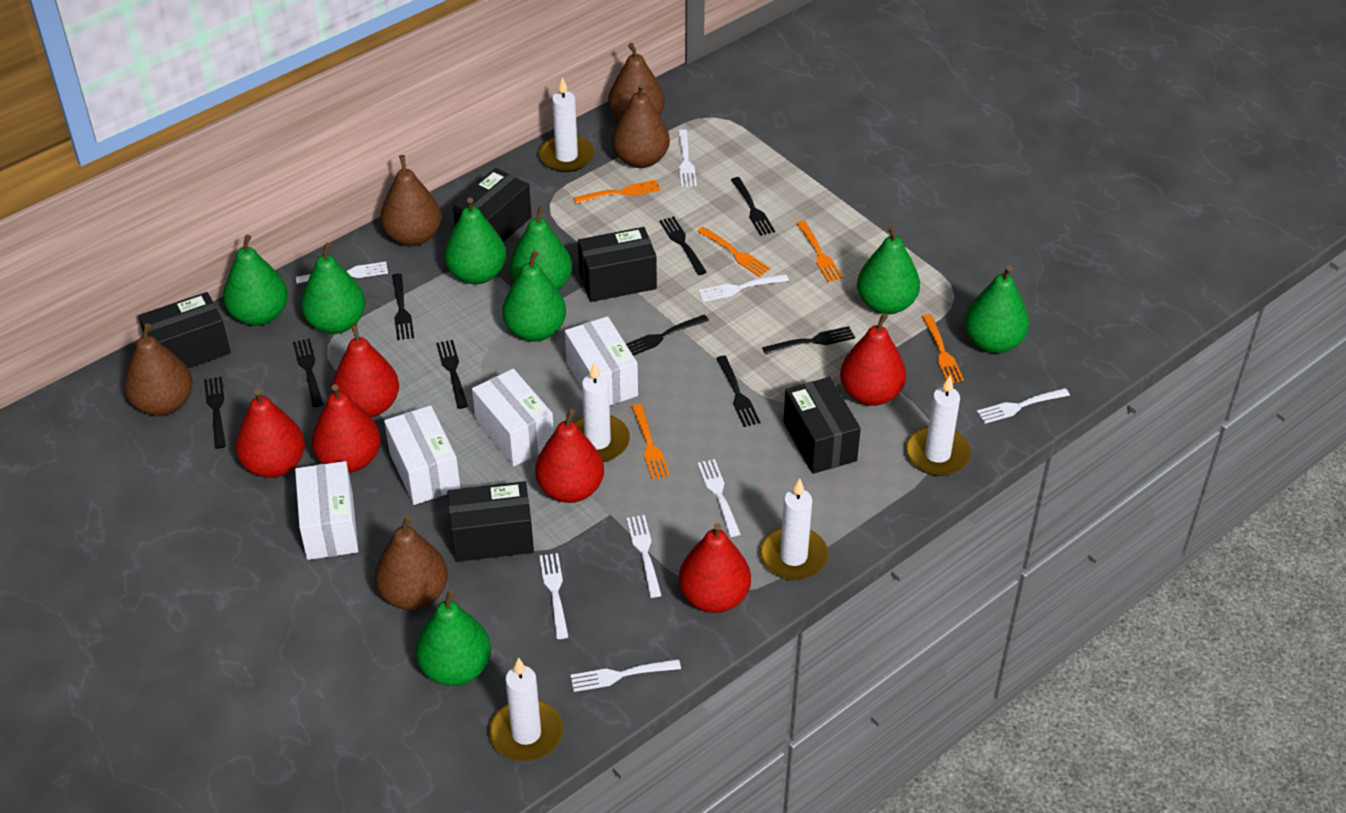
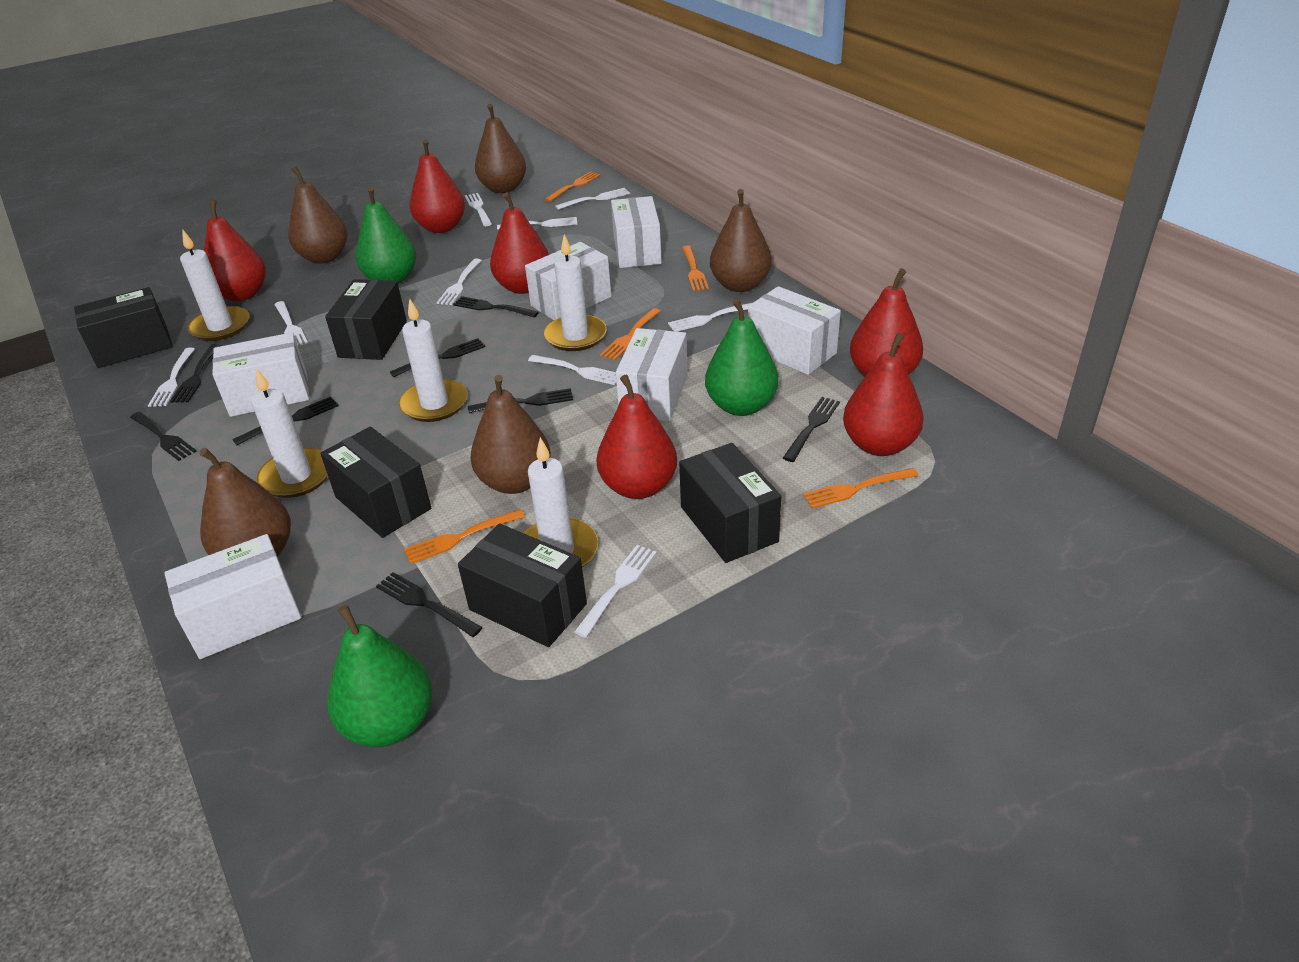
black fork: 9 -> 8
green pear: 8 -> 3
white box: 4 -> 6
white fork: 8 -> 9

